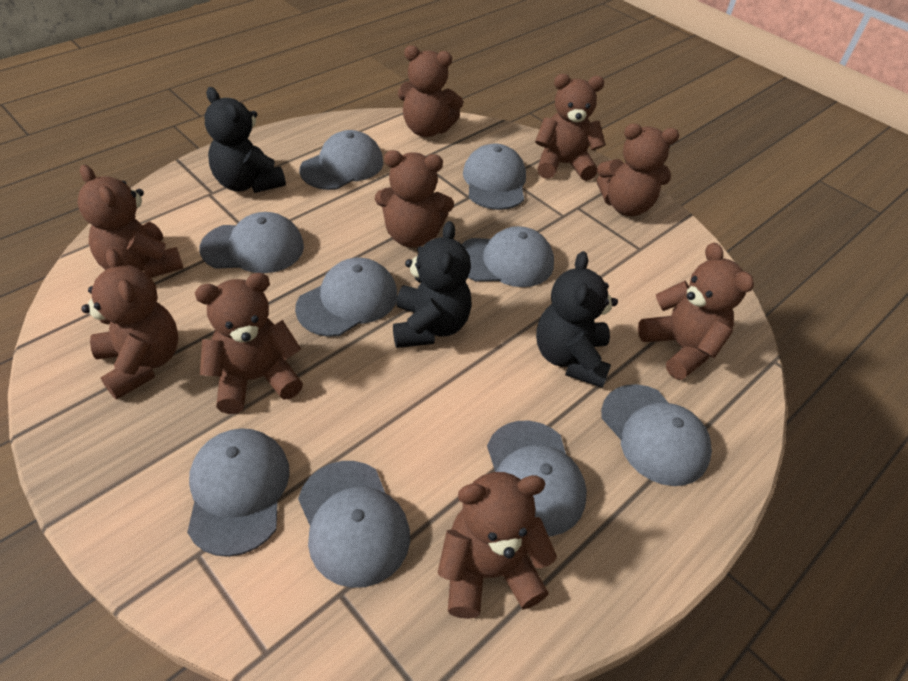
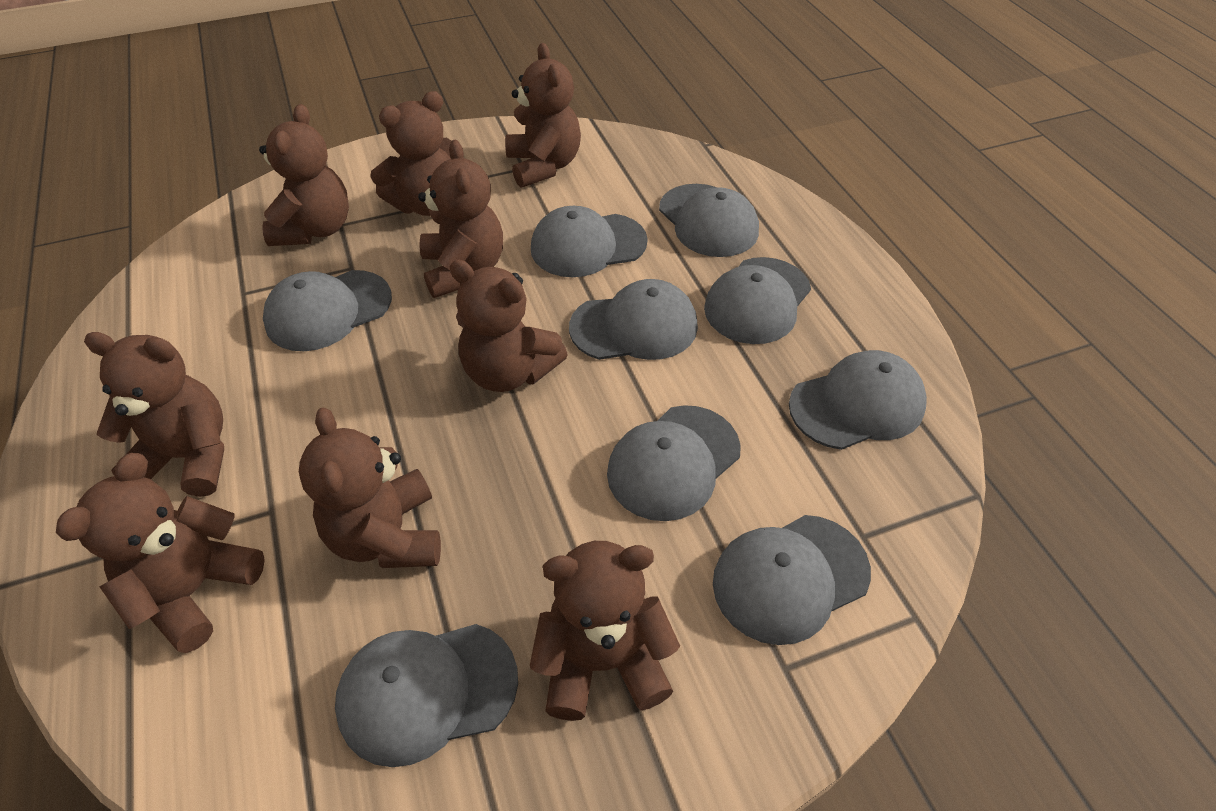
black teddy bear: 3 -> 0

